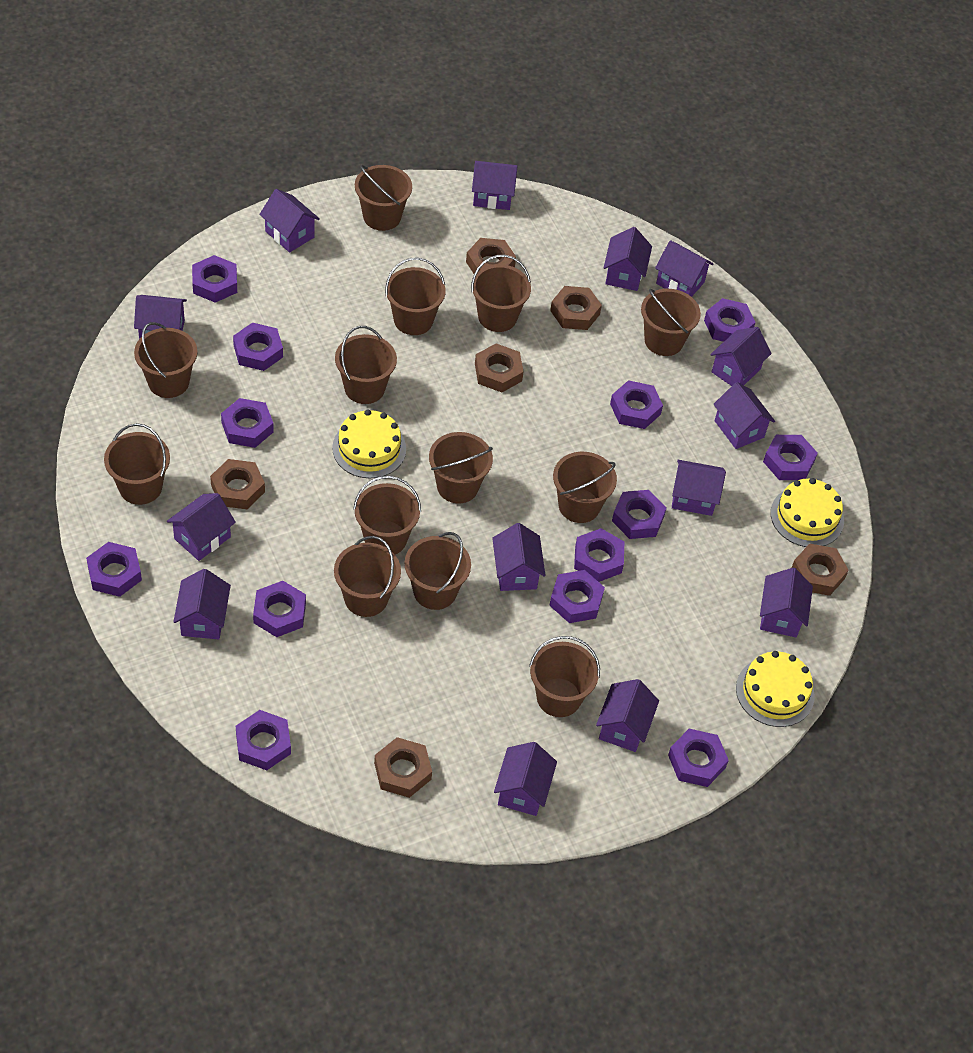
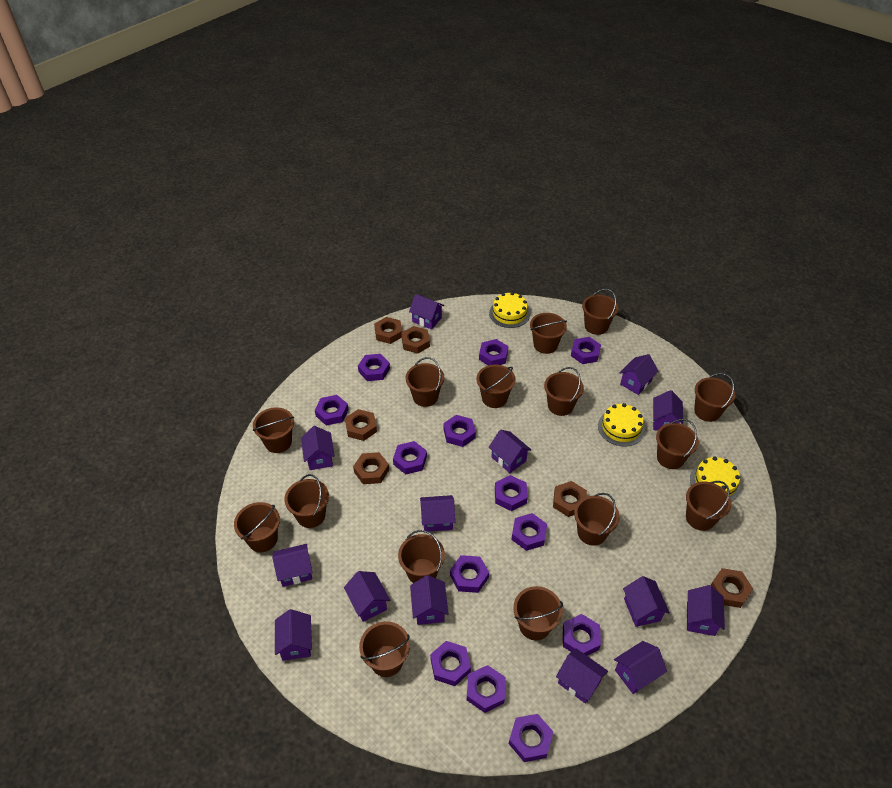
brown bucket: 13 -> 15

